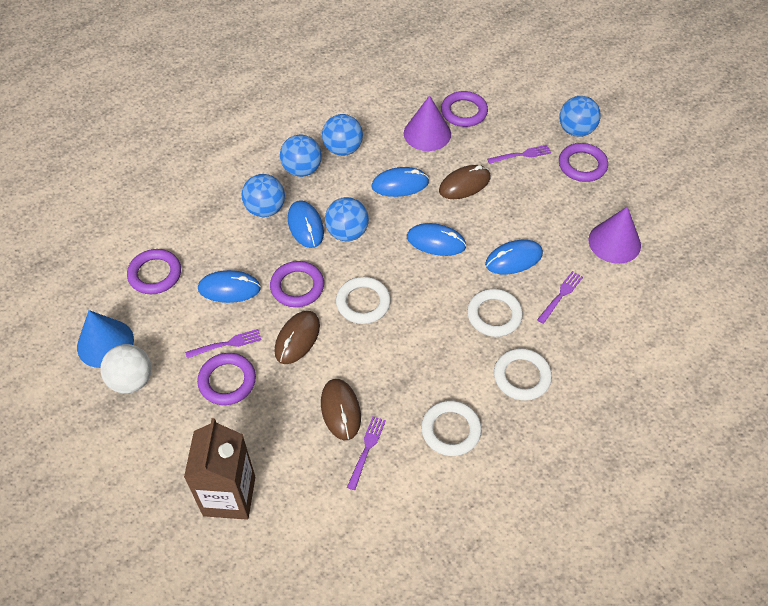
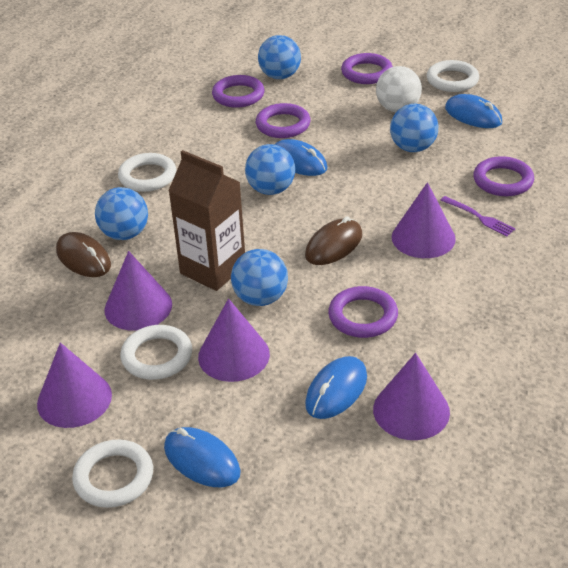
blue cone: 1 -> 0
blue mouse: 5 -> 4
brown mouse: 3 -> 2
purple cone: 2 -> 5
purple fork: 4 -> 1

